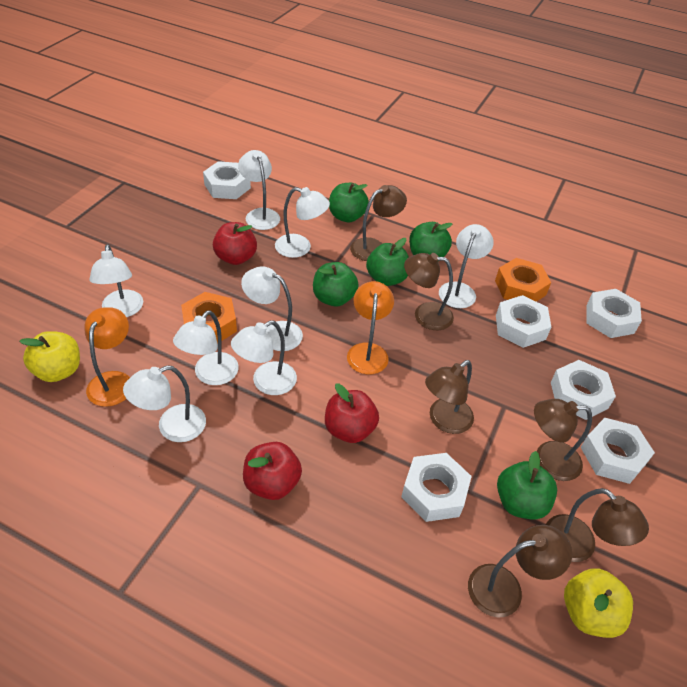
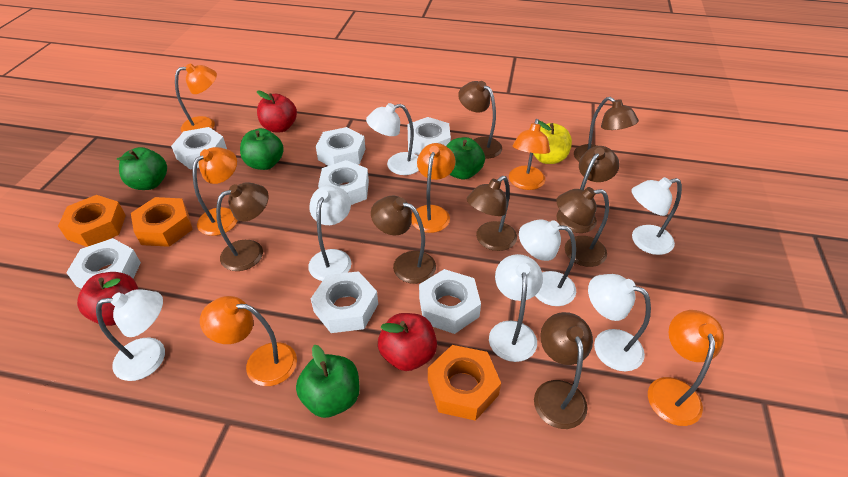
brown lamp: 6 -> 8
green apple: 5 -> 4
orange lamp: 2 -> 6
orange nut: 2 -> 3
white lamp: 8 -> 7
white nut: 6 -> 7
yellow apple: 2 -> 1

